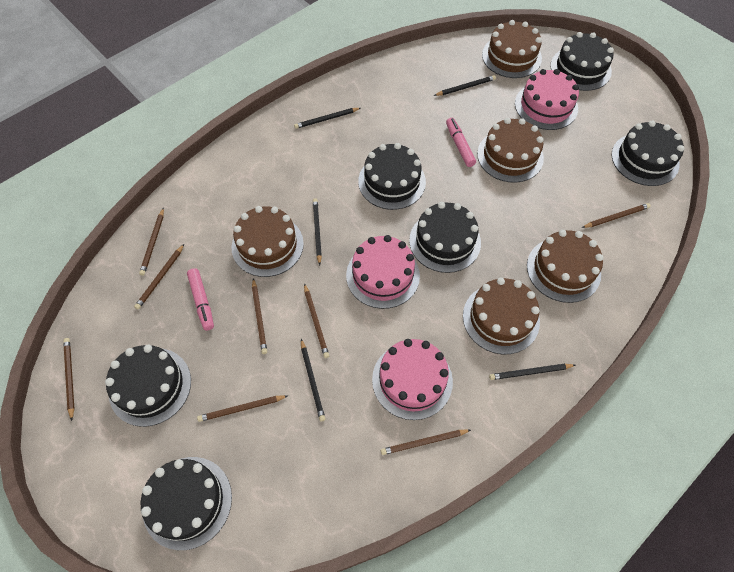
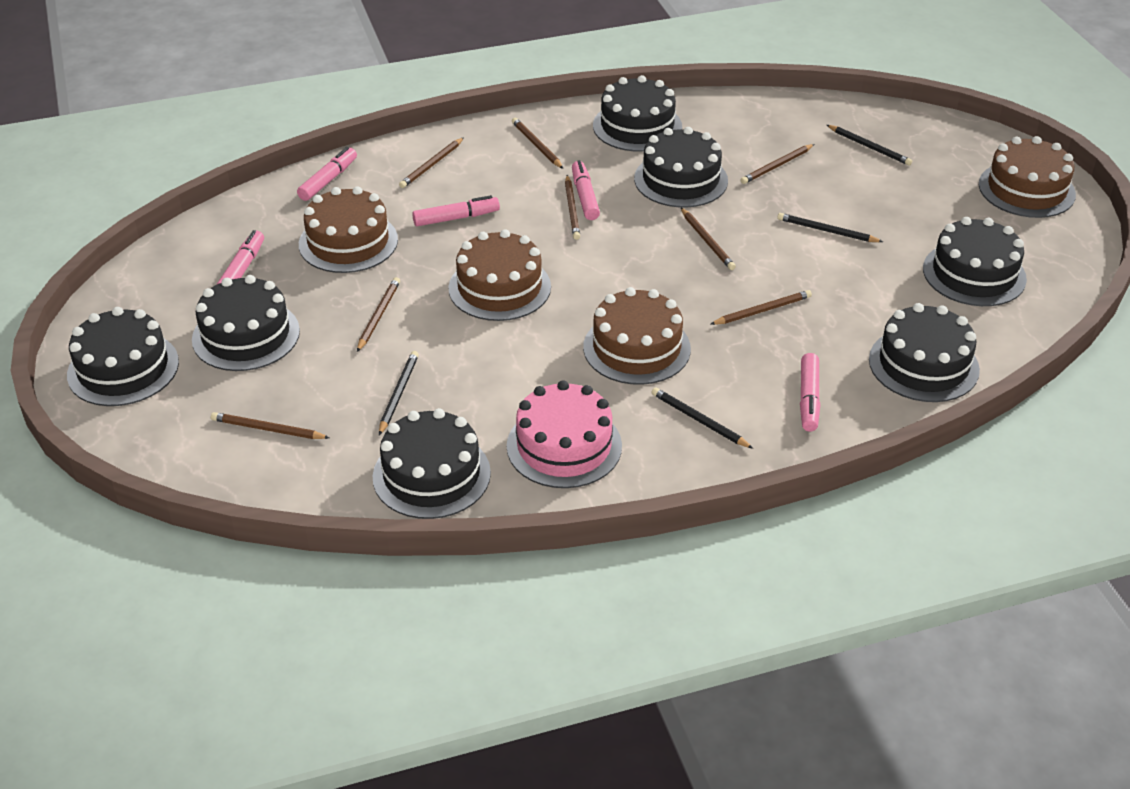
black cake: 6 -> 7
black pencil: 5 -> 4
brown cake: 5 -> 4
pink cake: 3 -> 1
pink marker: 2 -> 5

